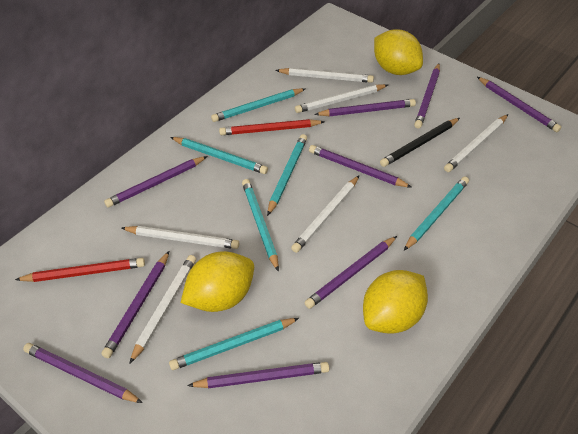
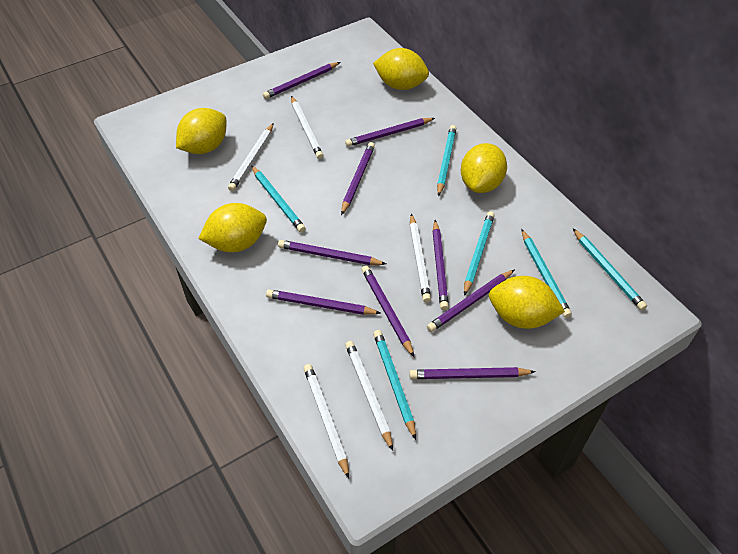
black pencil: 1 -> 0
red pencil: 2 -> 0
white pencil: 6 -> 5
yellow lemon: 3 -> 5

